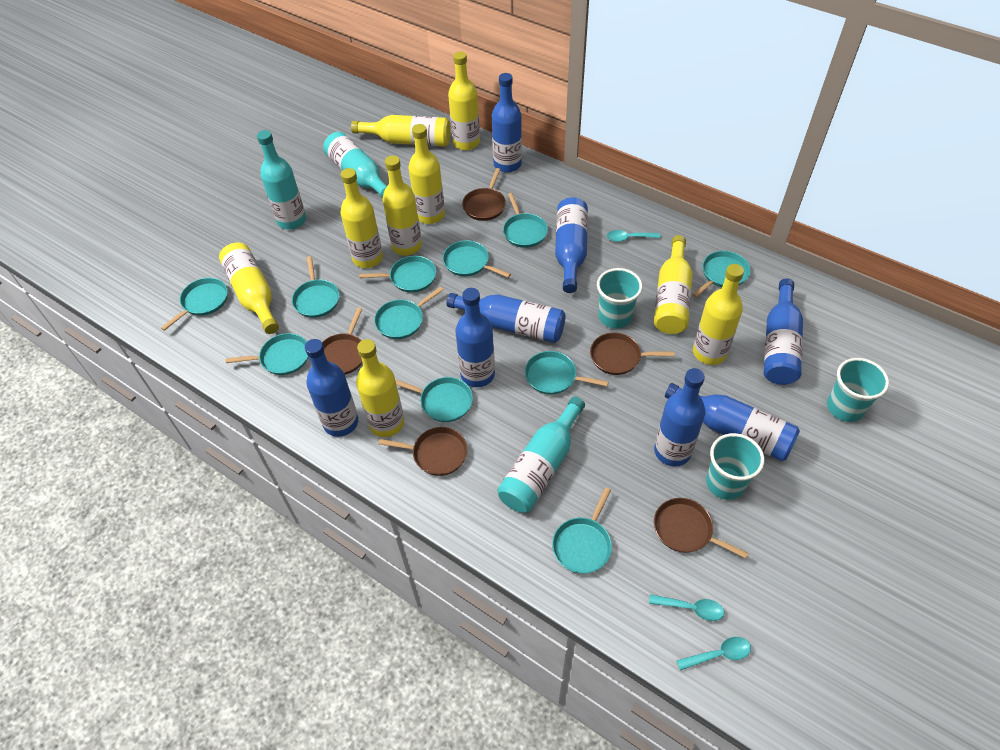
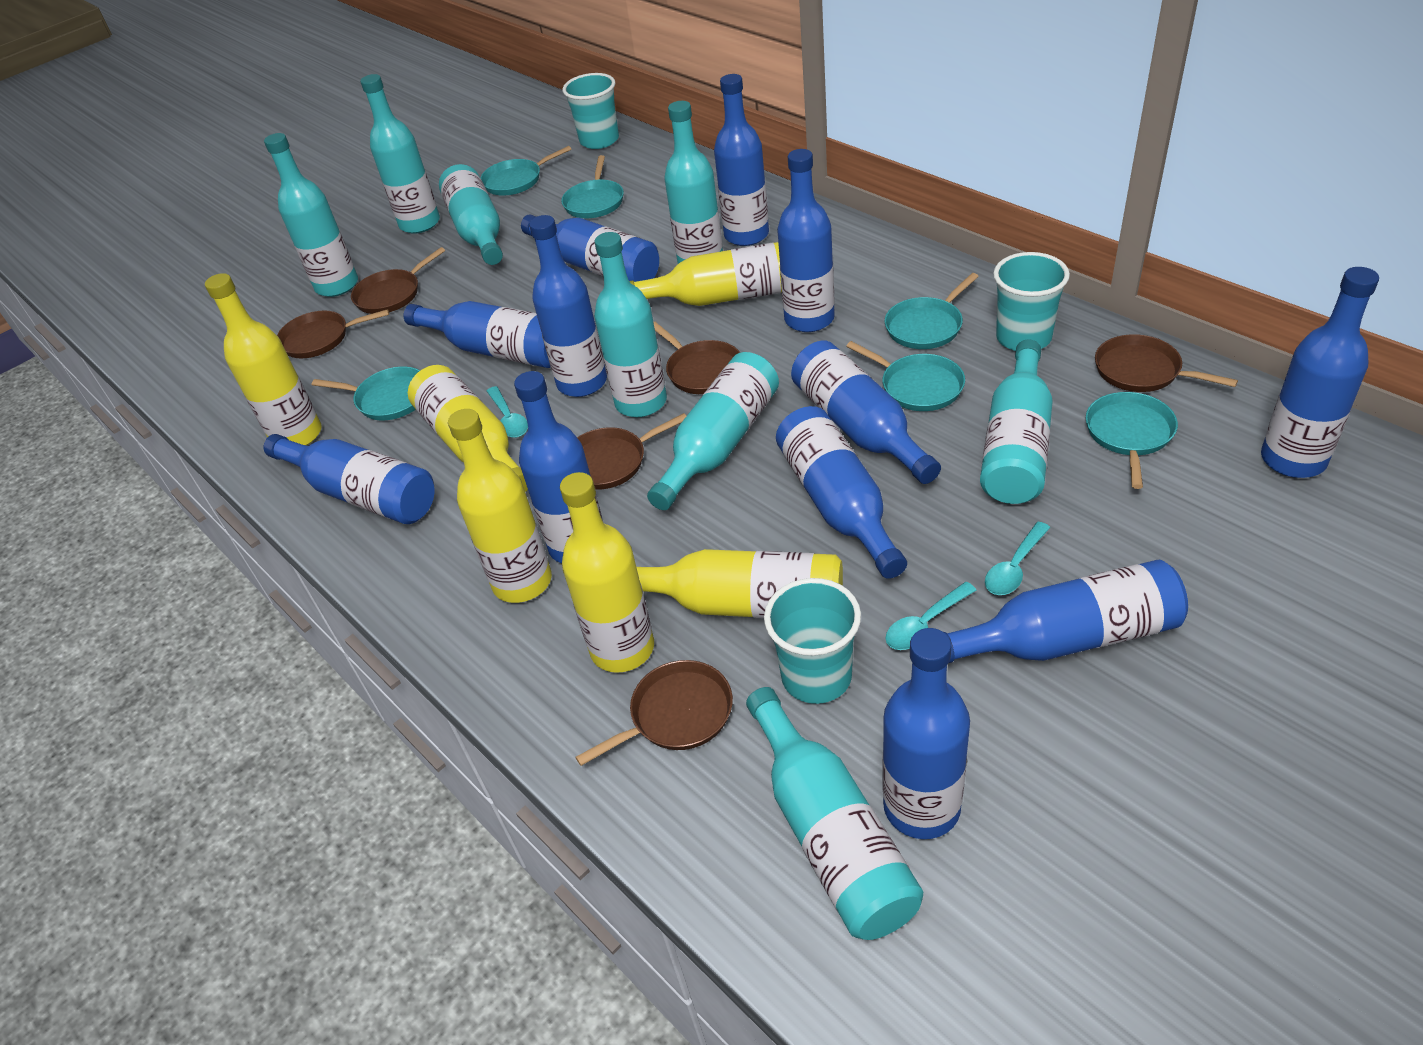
blue bottle: 8 -> 12
brown pan: 5 -> 6
turquoise bottle: 3 -> 8
turquoise pan: 11 -> 6
yellow bottle: 9 -> 6

